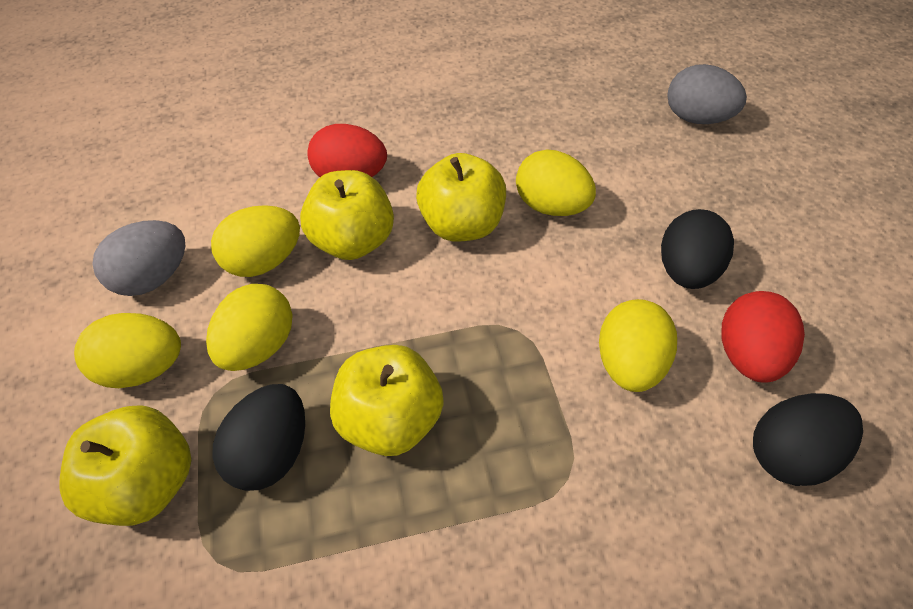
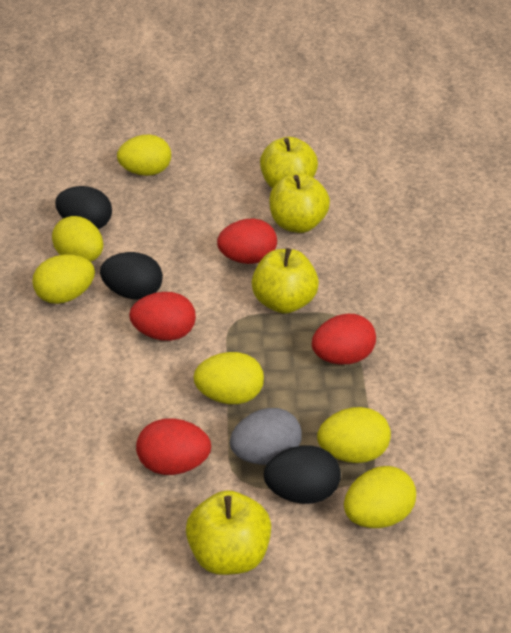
grey egg: 2 -> 1
red egg: 2 -> 4
yellow egg: 5 -> 6

